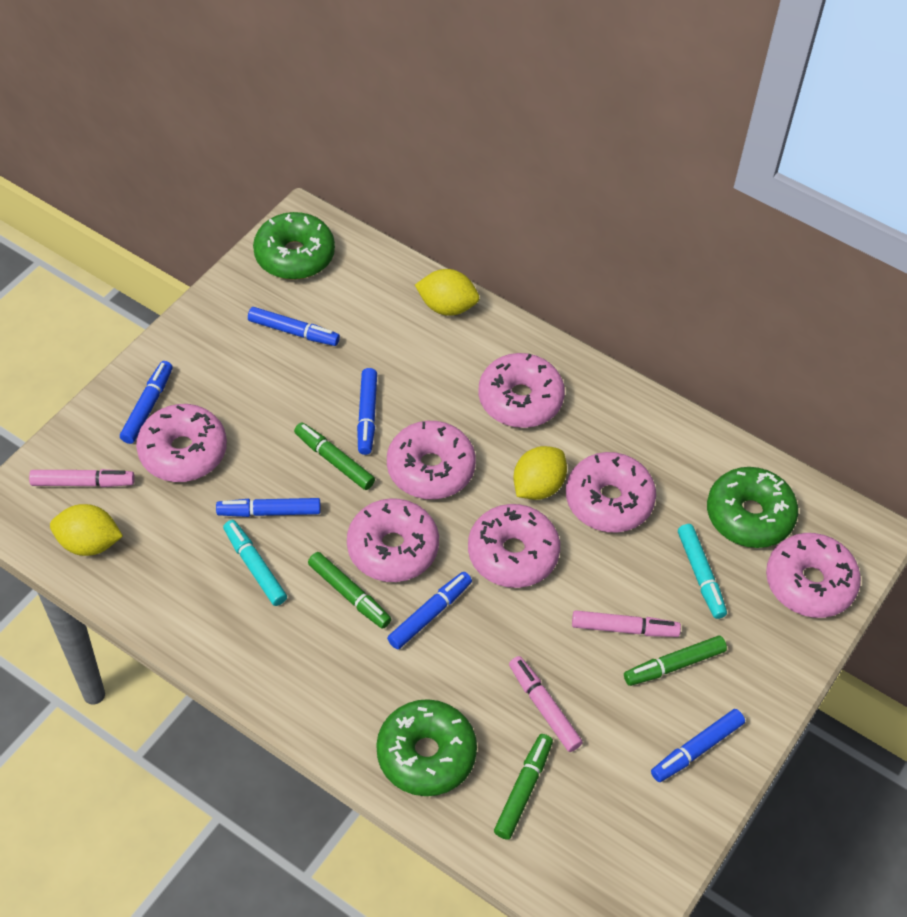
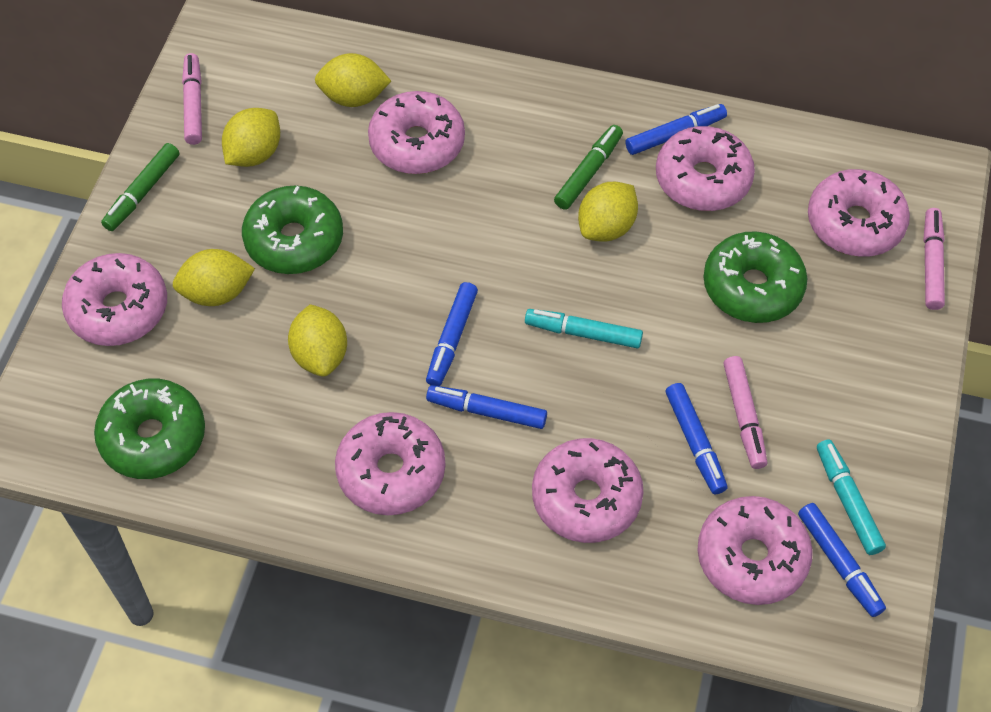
blue marker: 6 -> 5
green marker: 4 -> 2
yellow lemon: 3 -> 5

